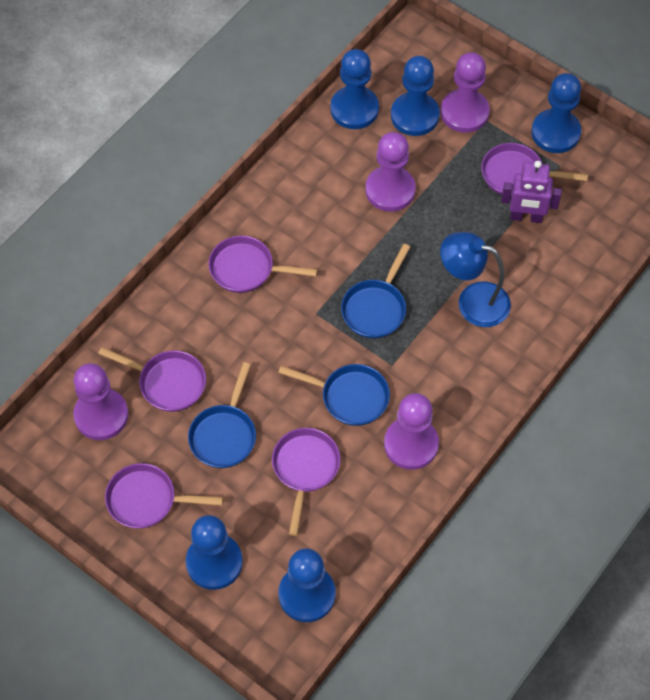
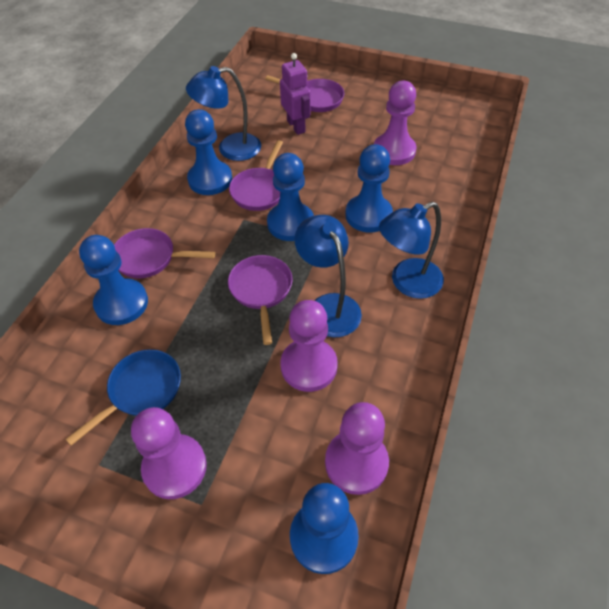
blue lamp: 1 -> 3
blue pan: 3 -> 1
purple pan: 5 -> 4

